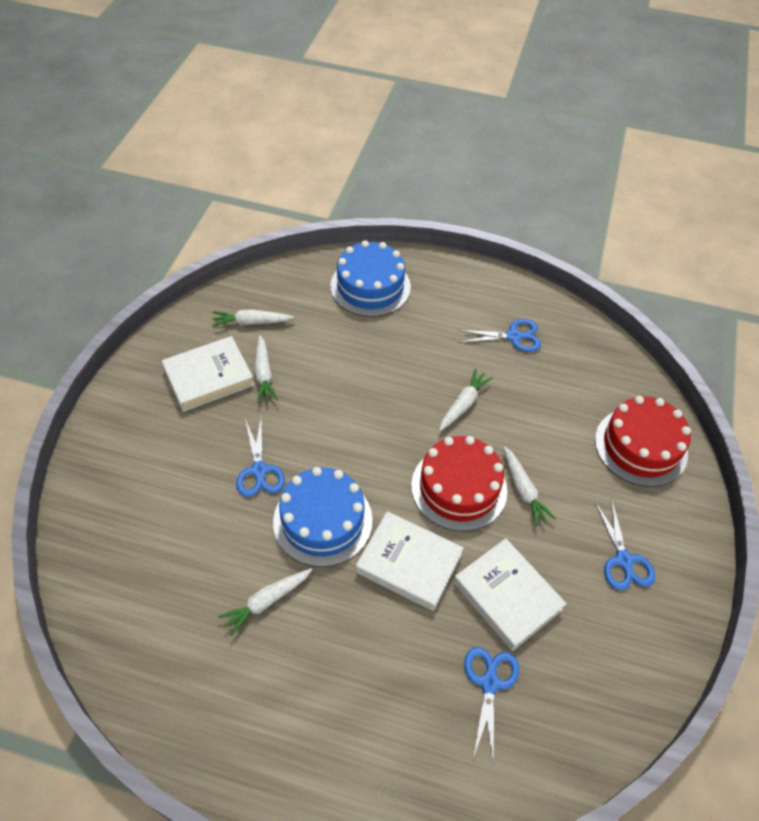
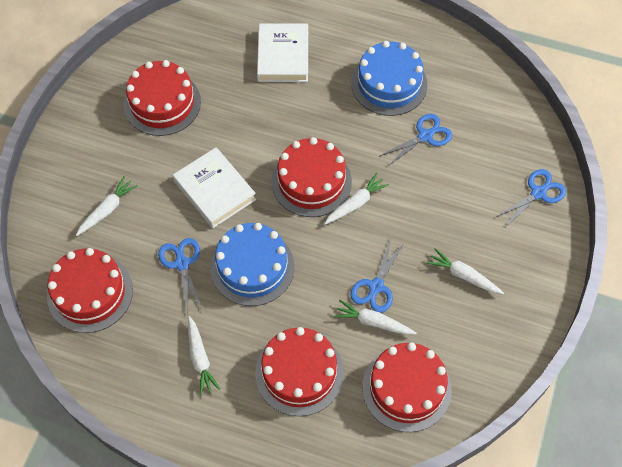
red cake: 2 -> 5
white book: 3 -> 2

